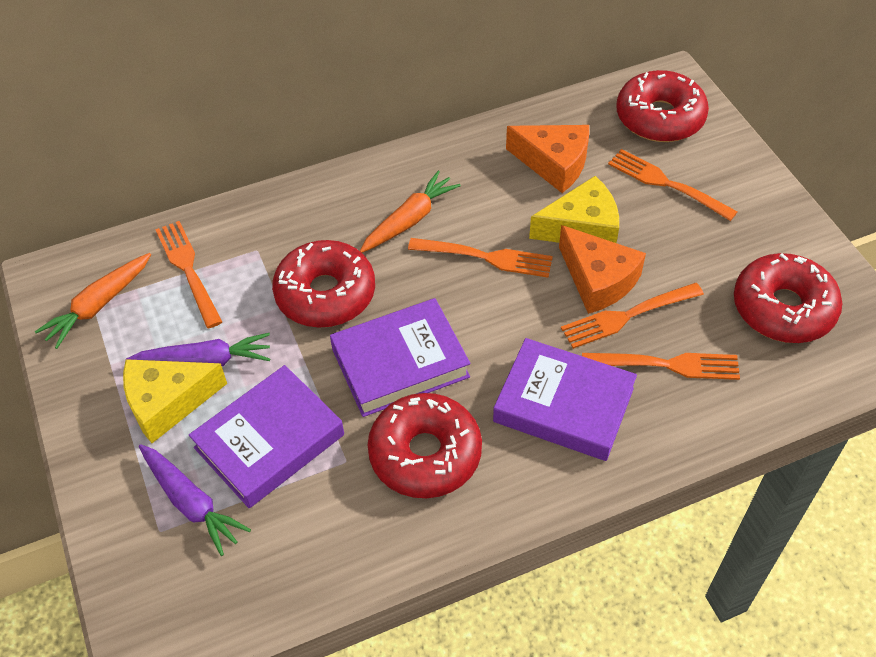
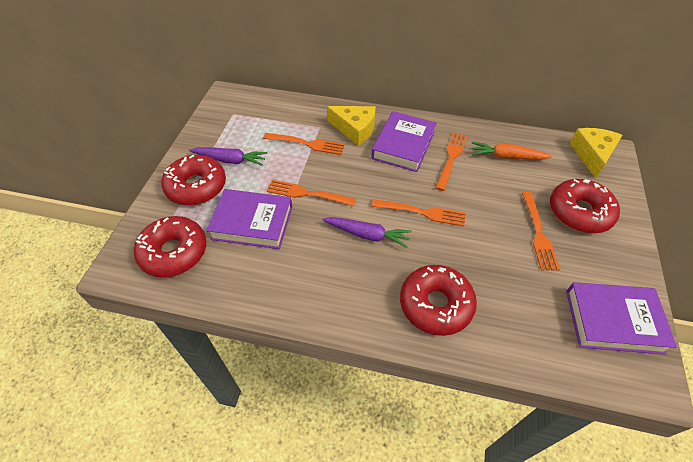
orange carrot: 2 -> 1
orange cheese: 2 -> 0

